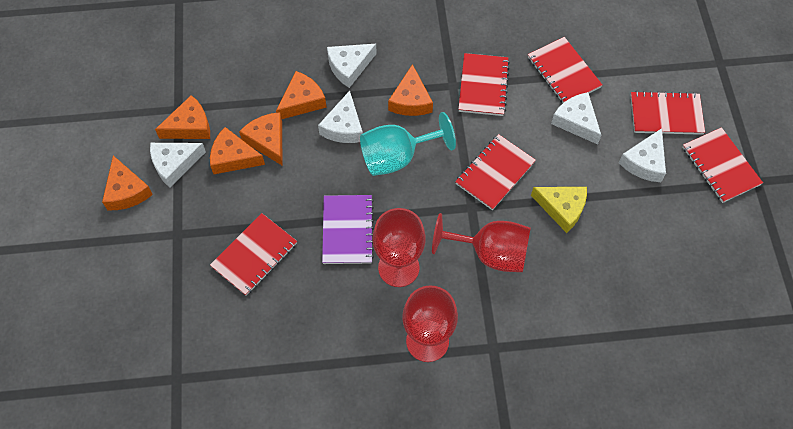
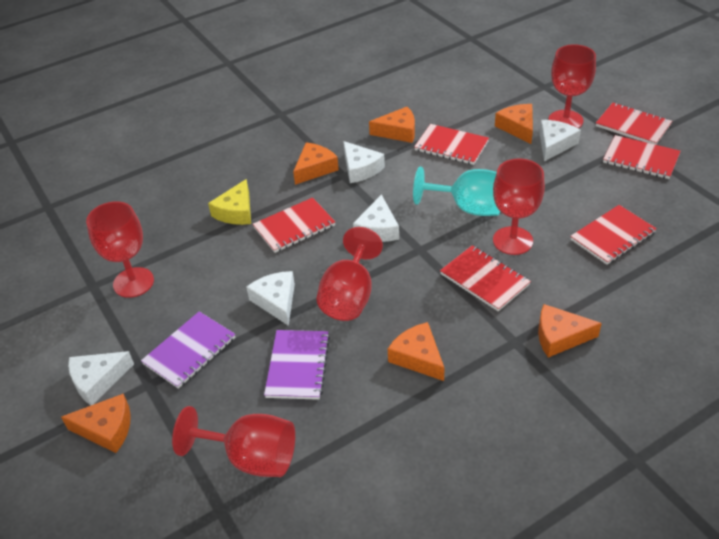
purple notebook: 1 -> 2
red goblet: 3 -> 5

